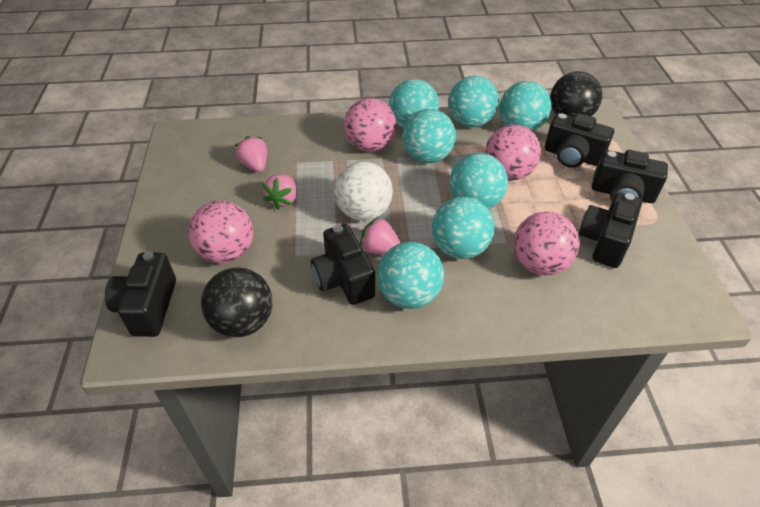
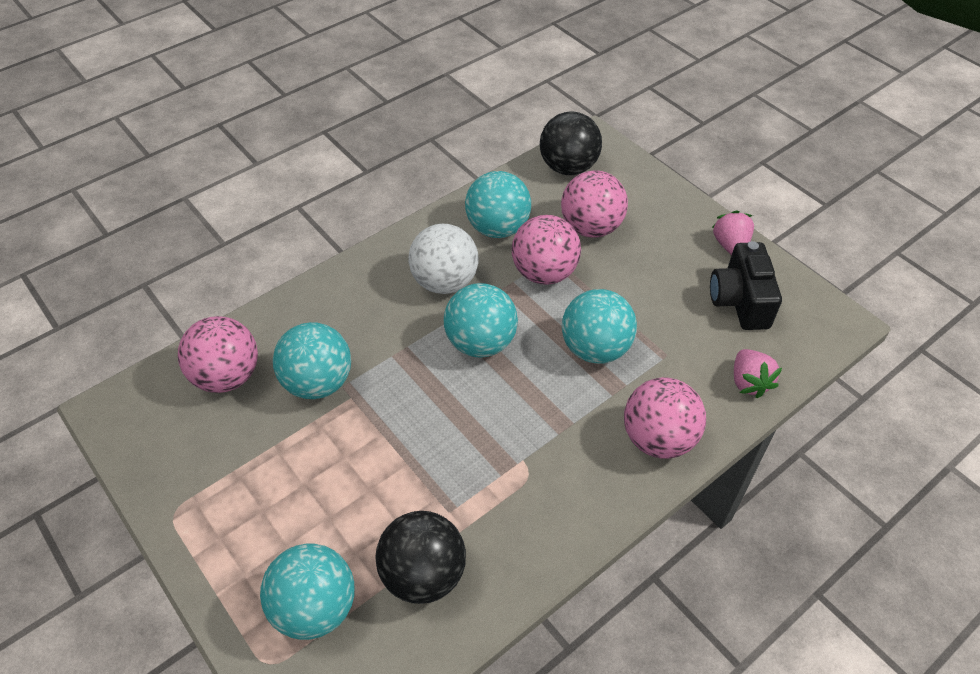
black camera: 5 -> 1
pink strawberry: 3 -> 2
turquoise ball: 7 -> 5

